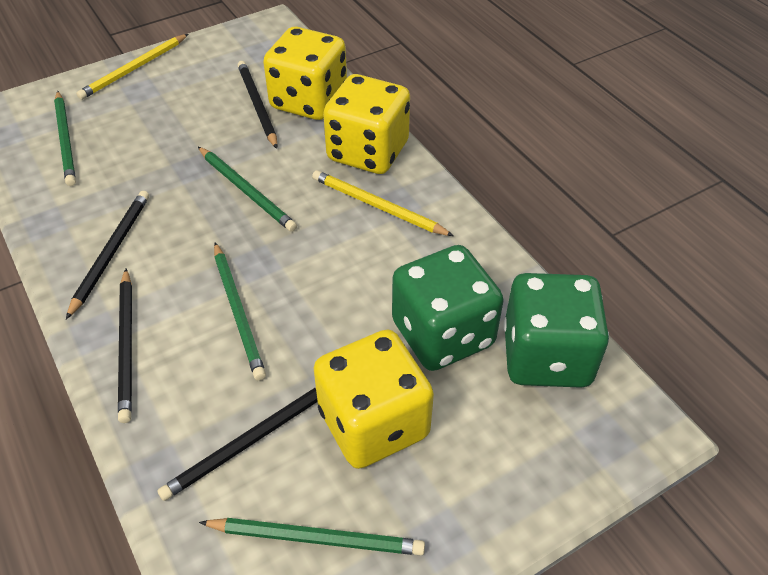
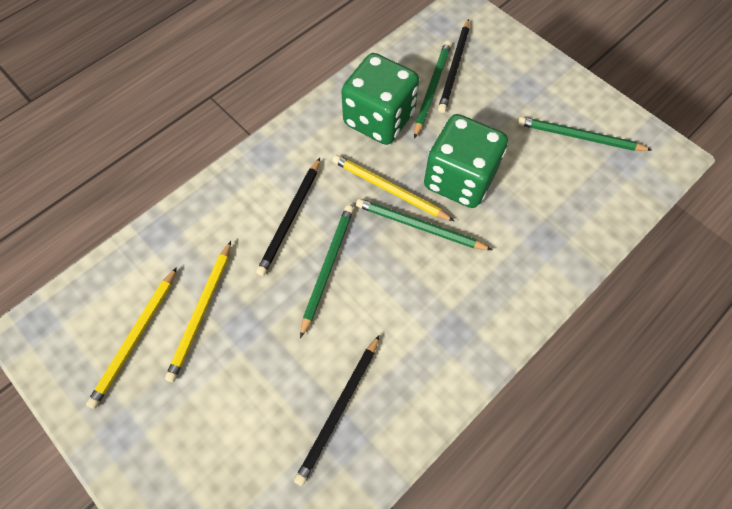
black pencil: 4 -> 3
yellow dice: 3 -> 0
yellow pencil: 2 -> 3

